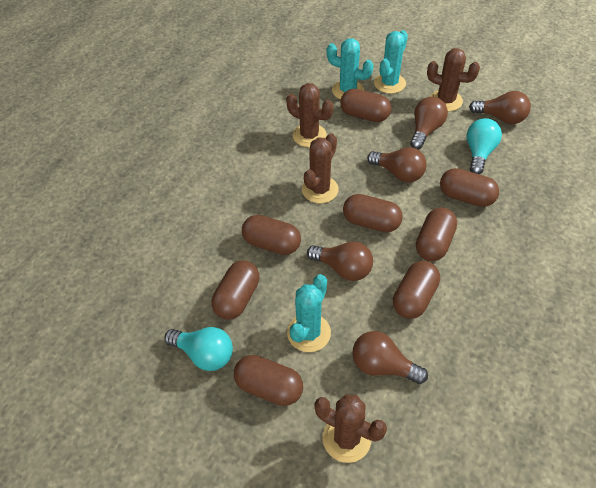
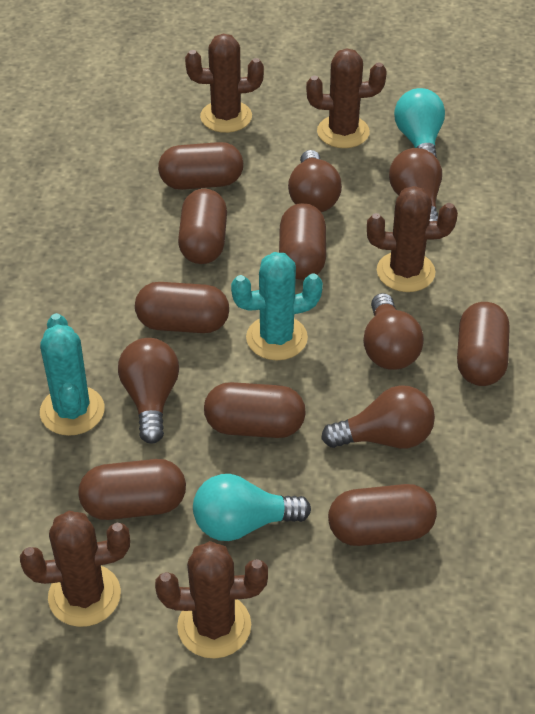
brown cactus: 4 -> 5
turquoise cactus: 3 -> 2

